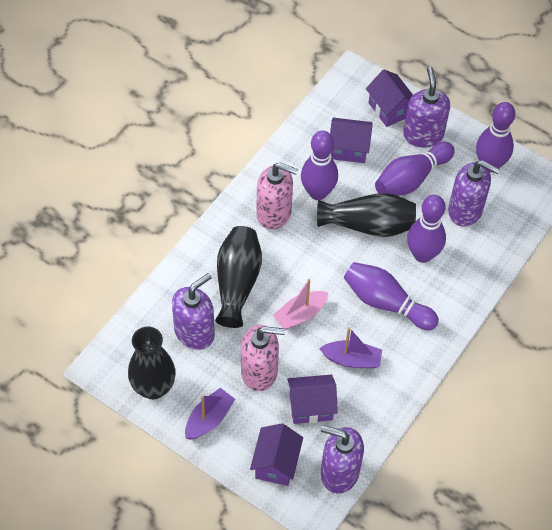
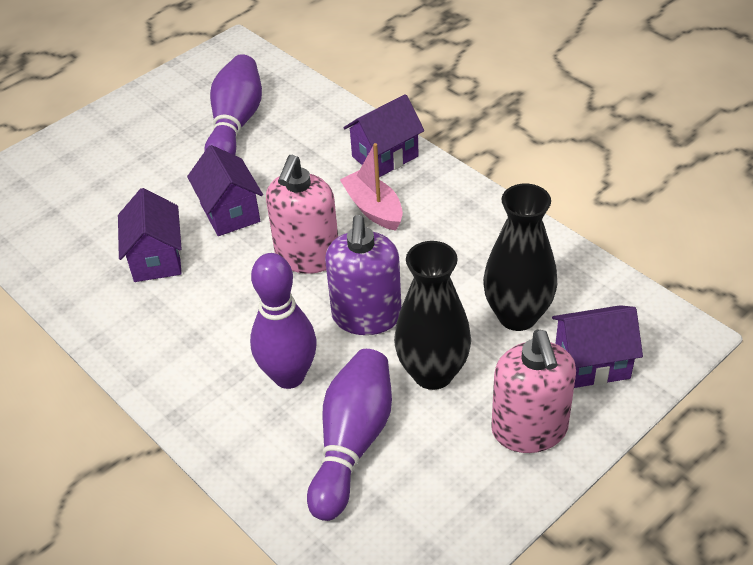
black vase: 3 -> 2
purple boat: 2 -> 0
purple bowling pin: 5 -> 3
purple soap dispenser: 4 -> 1

